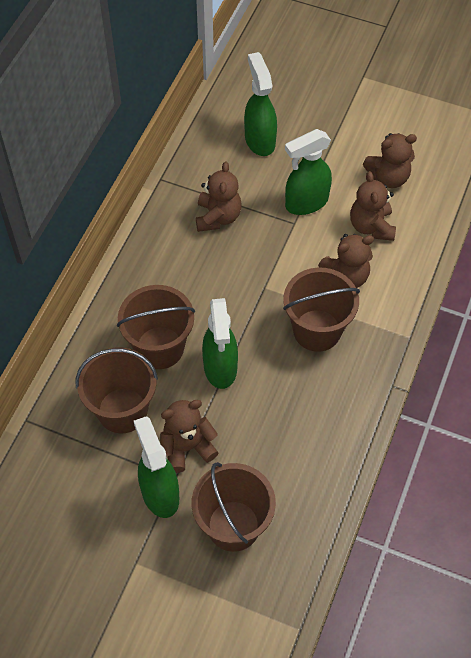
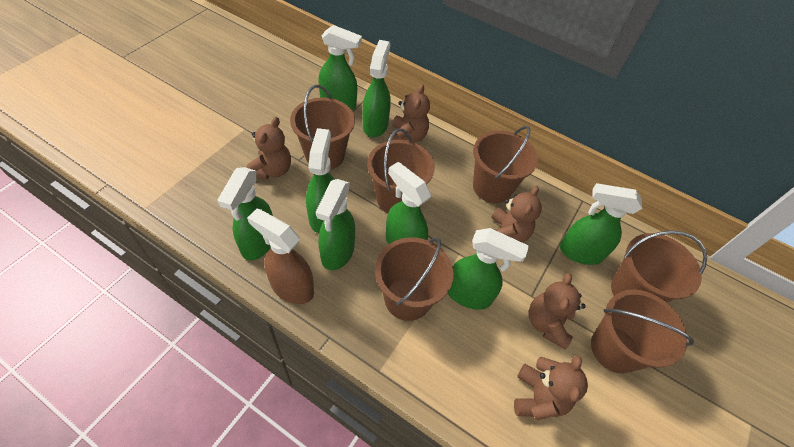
brown bucket: 4 -> 6
brown spray bottle: 0 -> 1
green spray bottle: 4 -> 8

